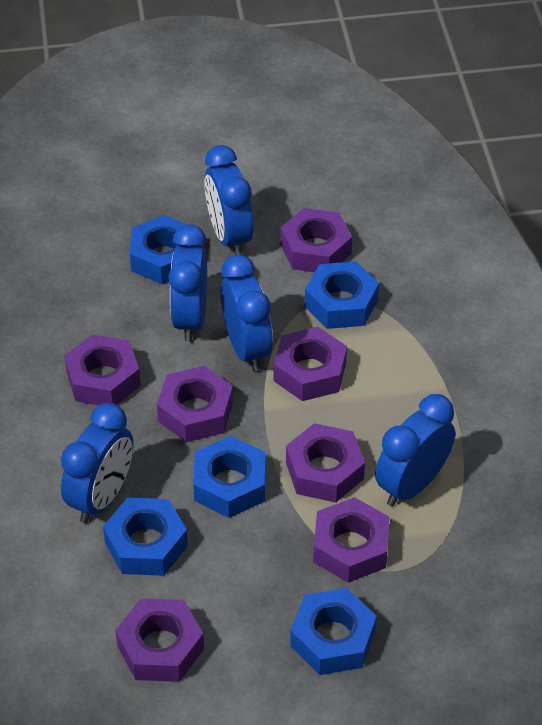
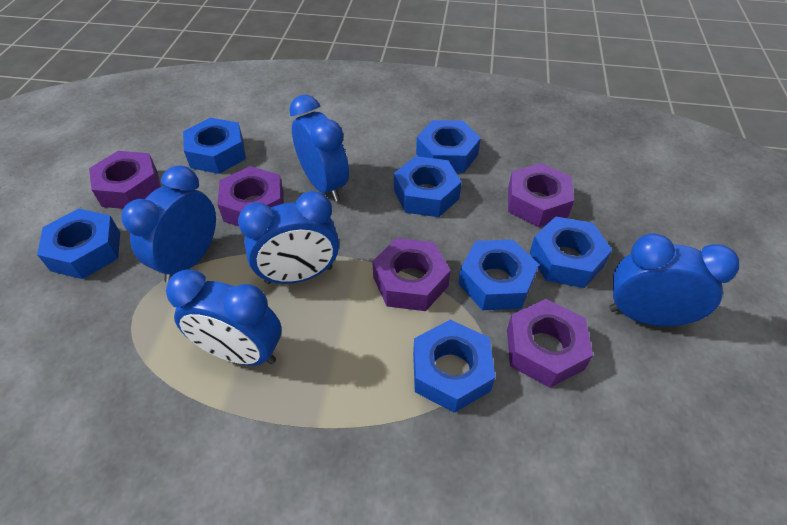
blue nut: 5 -> 7
purple nut: 7 -> 5

